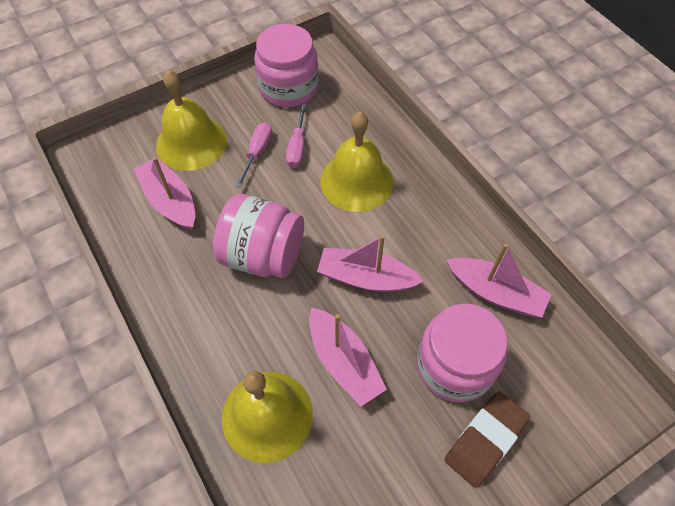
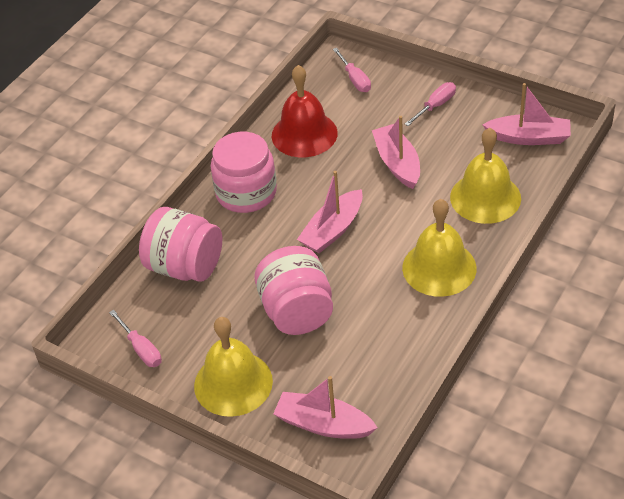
brown eraser: 1 -> 0
pink screwdriver: 2 -> 3
red bell: 0 -> 1

